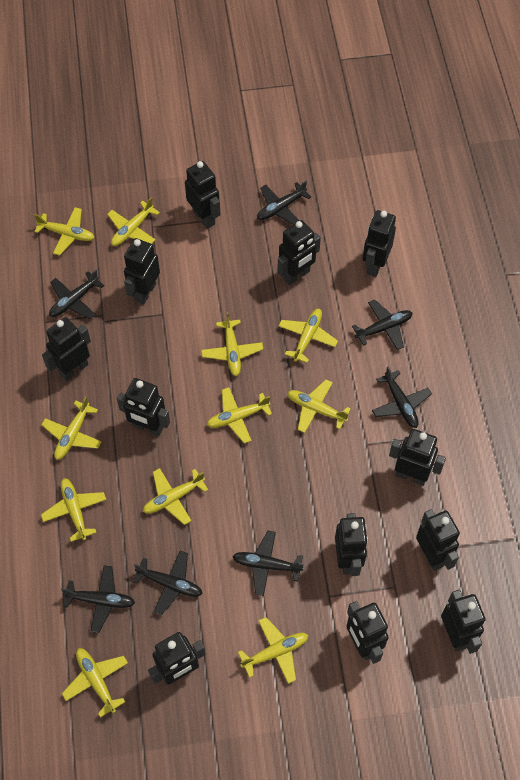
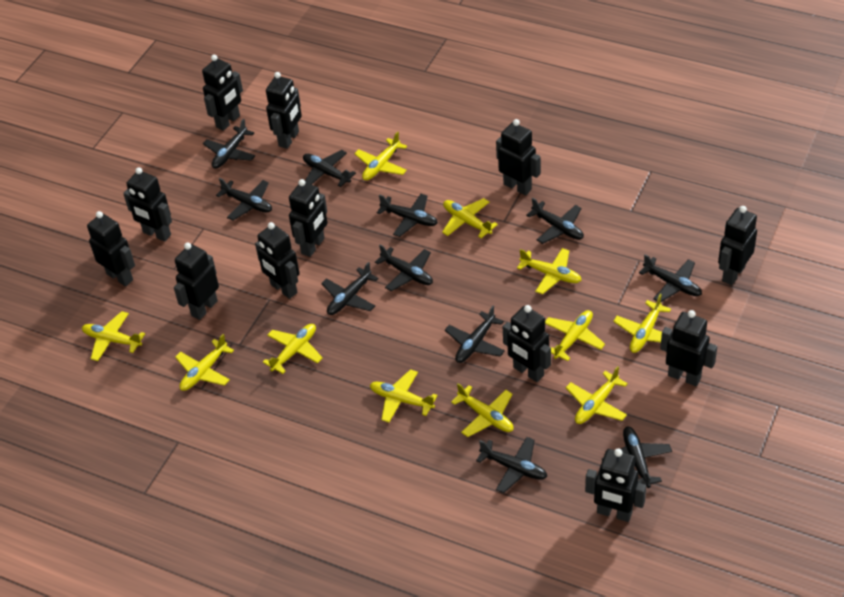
black plane: 7 -> 11

